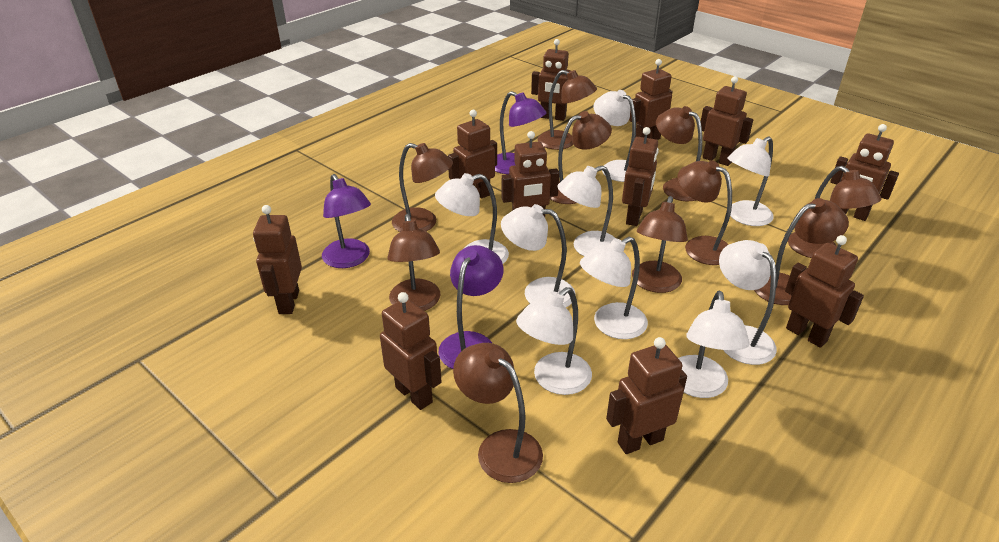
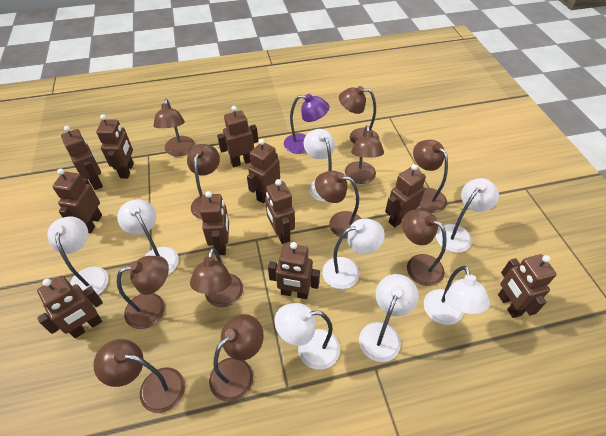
brown lamp: 10 -> 11
purple lamp: 3 -> 1
white lamp: 9 -> 8

